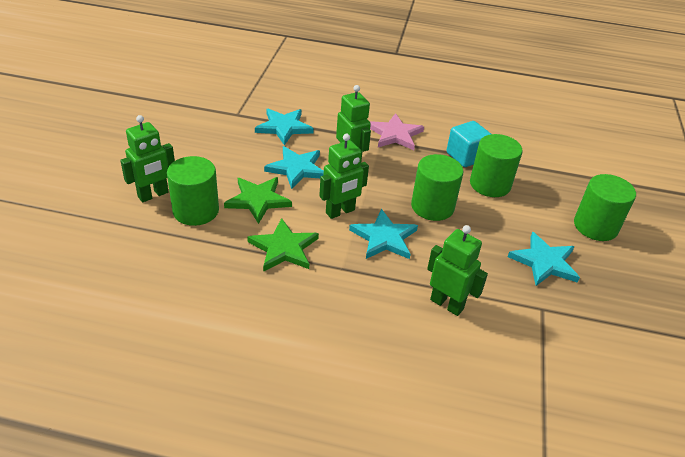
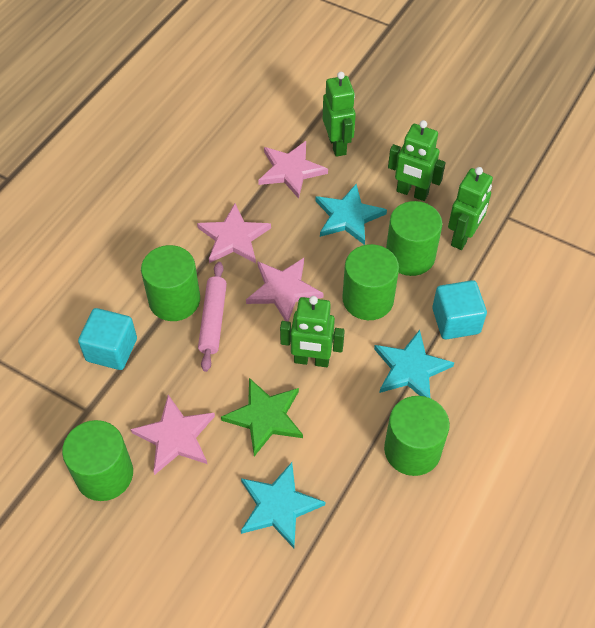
green cylinder: 4 -> 5
green star: 2 -> 1
pink rolling pin: 0 -> 1
pink star: 1 -> 4
turquoise cube: 1 -> 2
turquoise star: 4 -> 3

